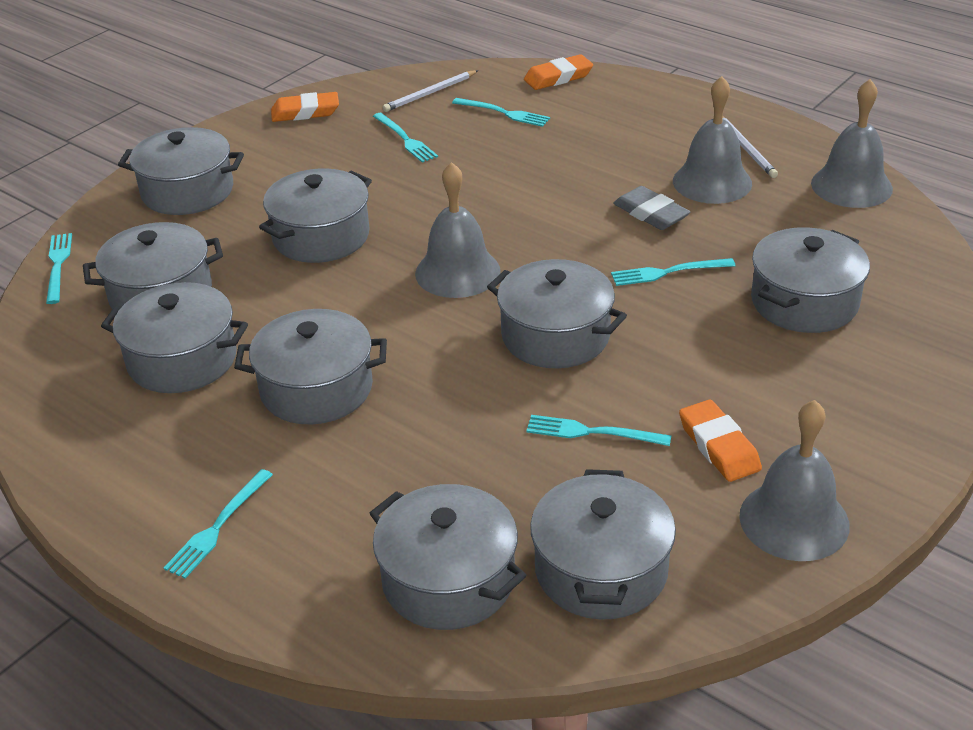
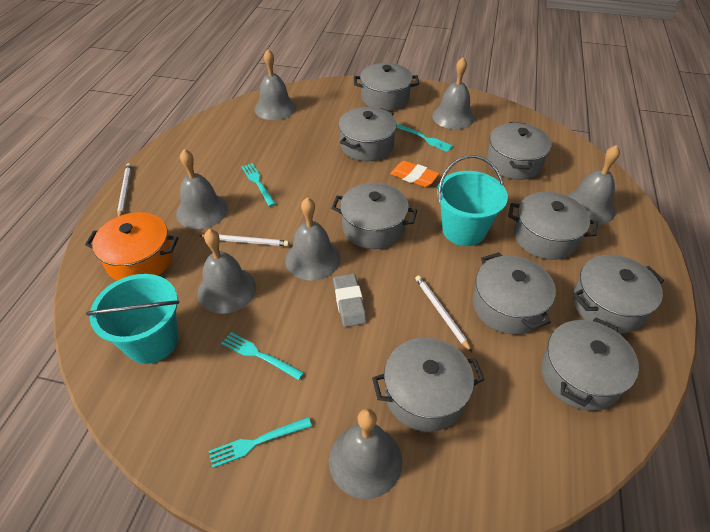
grey bell: 4 -> 7
orange eraser: 3 -> 1
orange pot: 0 -> 1
turquoise bucket: 0 -> 2
turquoise fork: 6 -> 4
white pencil: 2 -> 3

